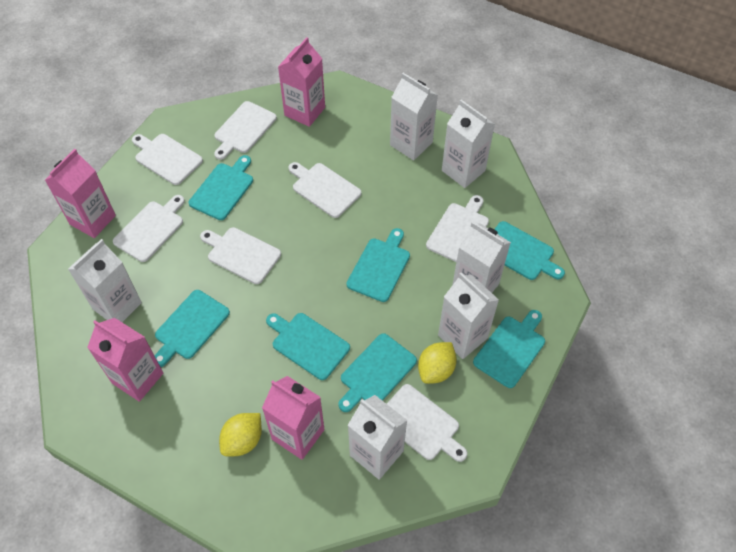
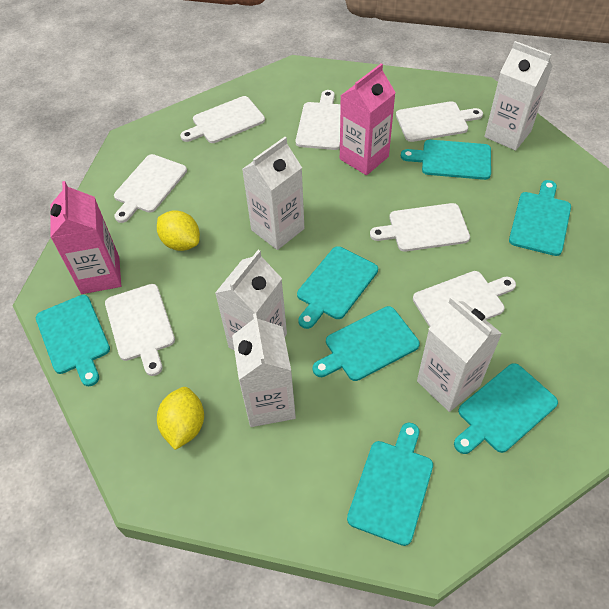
pink carton: 4 -> 2
white carton: 6 -> 5

